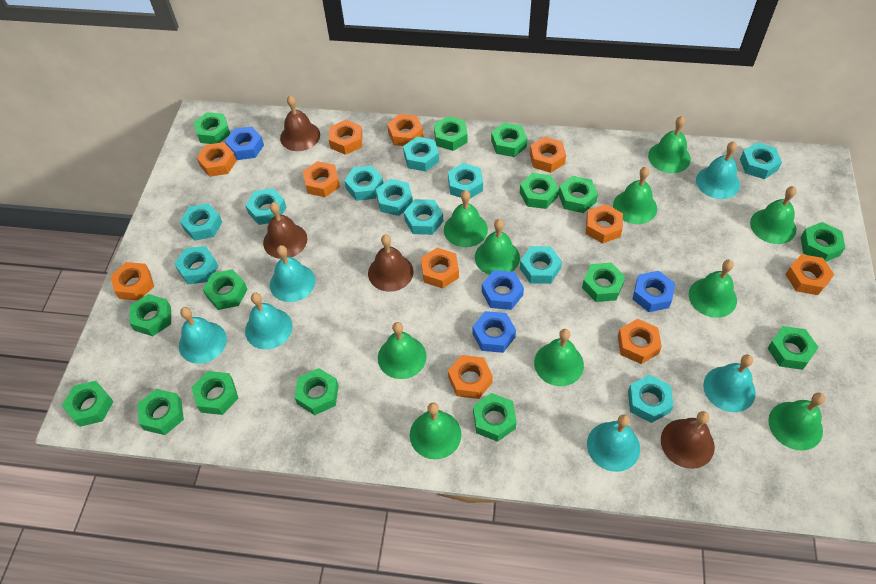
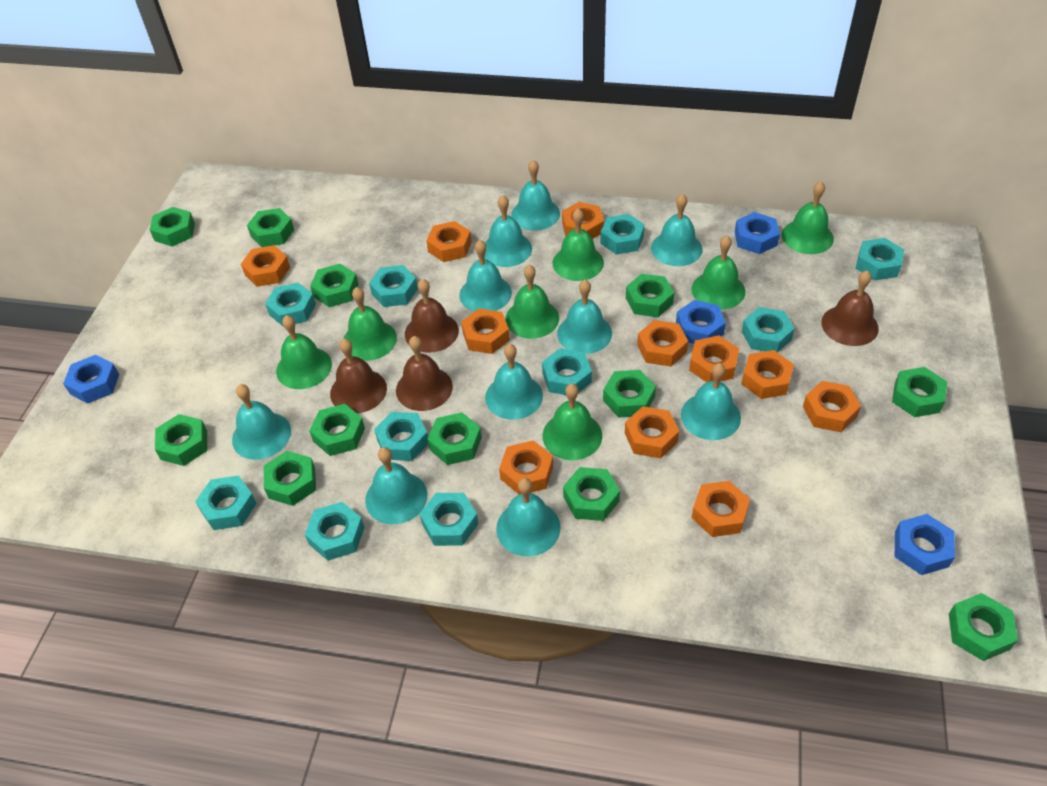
green bell: 10 -> 7
green nut: 15 -> 12
turquoise bell: 6 -> 10
turquoise nut: 11 -> 10

